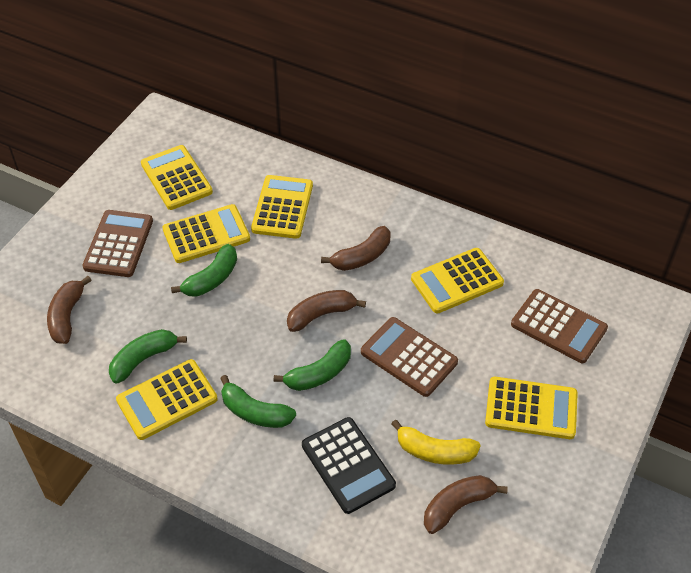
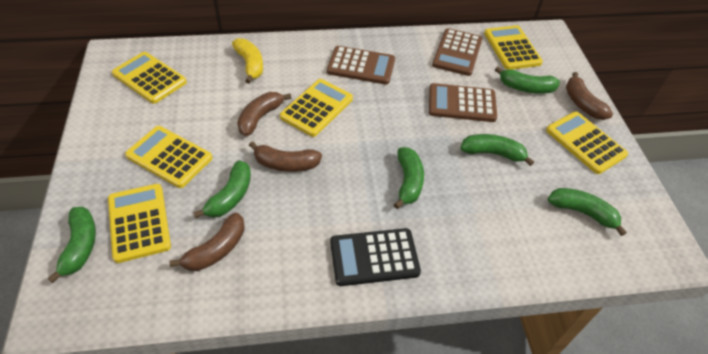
green banana: 4 -> 6

